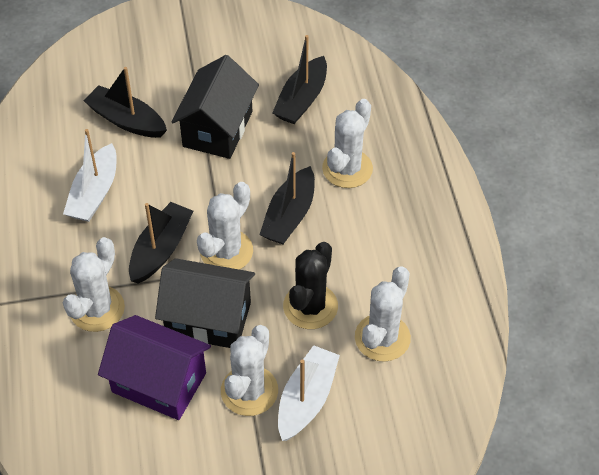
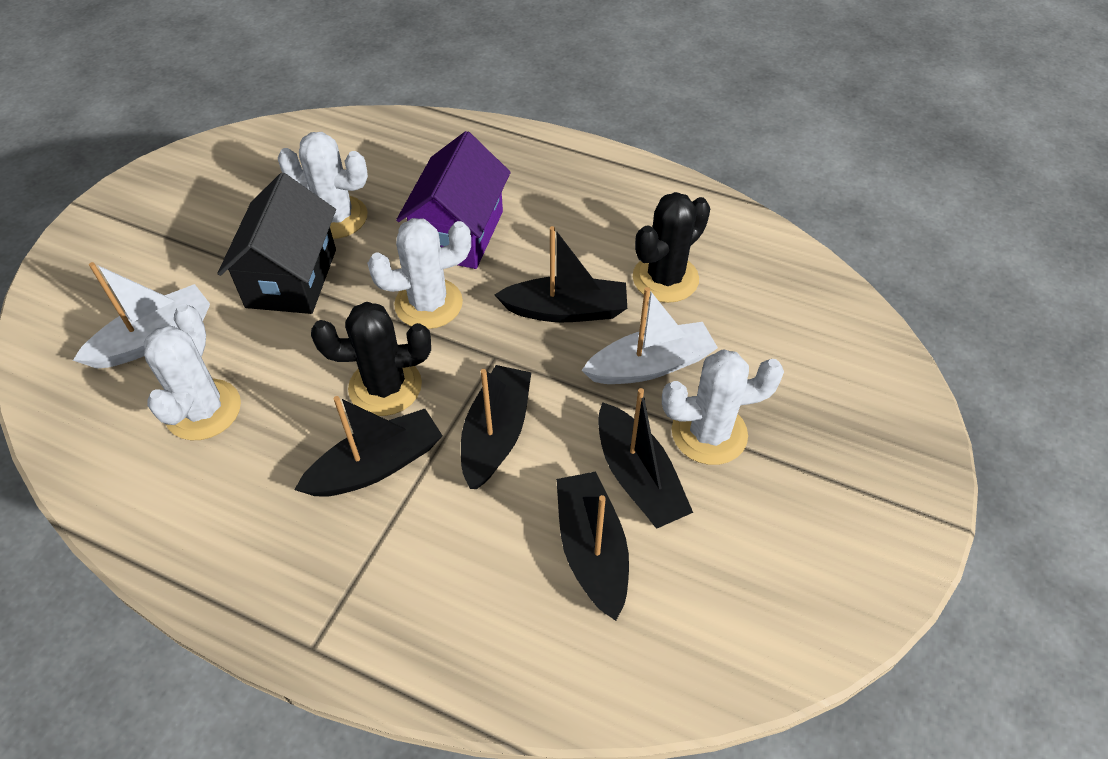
black boat: 4 -> 5
black cactus: 1 -> 2
black house: 2 -> 1
white cactus: 5 -> 4

